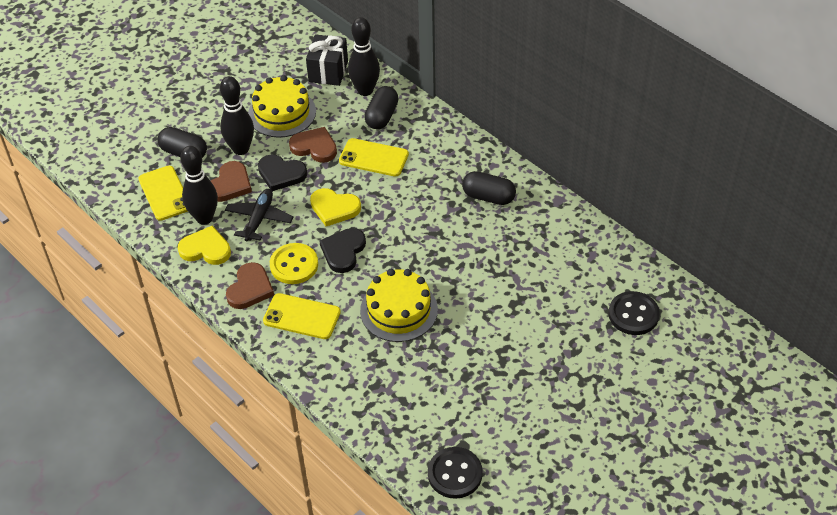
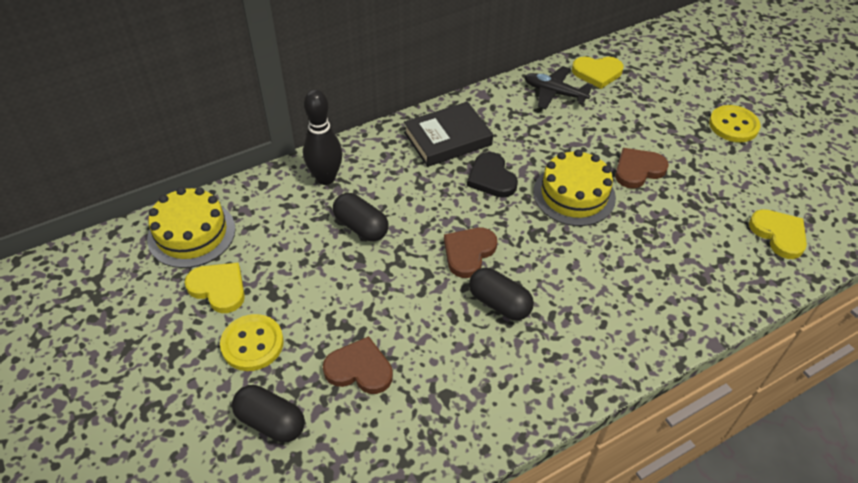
black book: 0 -> 1
black bowling pin: 3 -> 1
black button: 2 -> 0
black gift: 1 -> 0
black heart: 2 -> 1
yellow button: 1 -> 2
yellow heart: 2 -> 3
yellow phone: 3 -> 0

